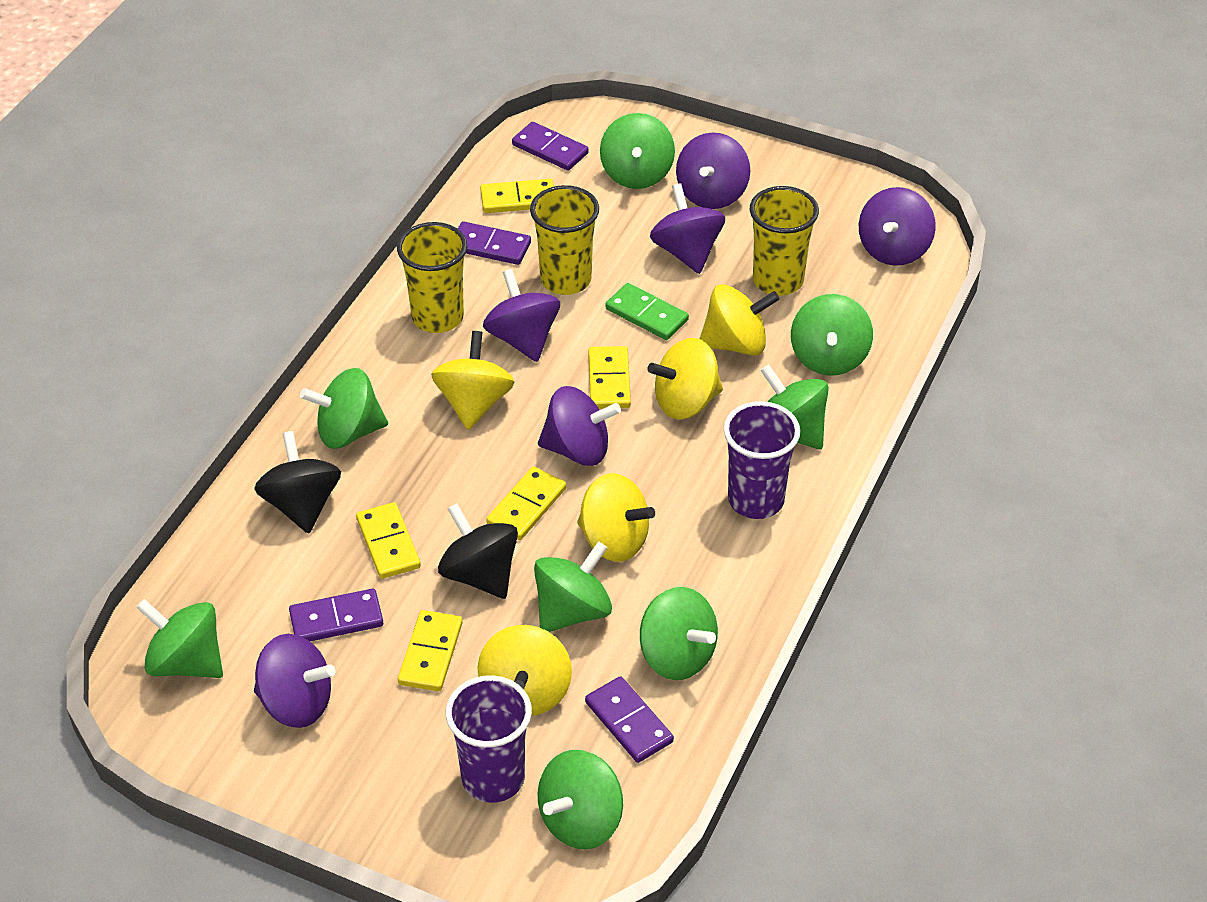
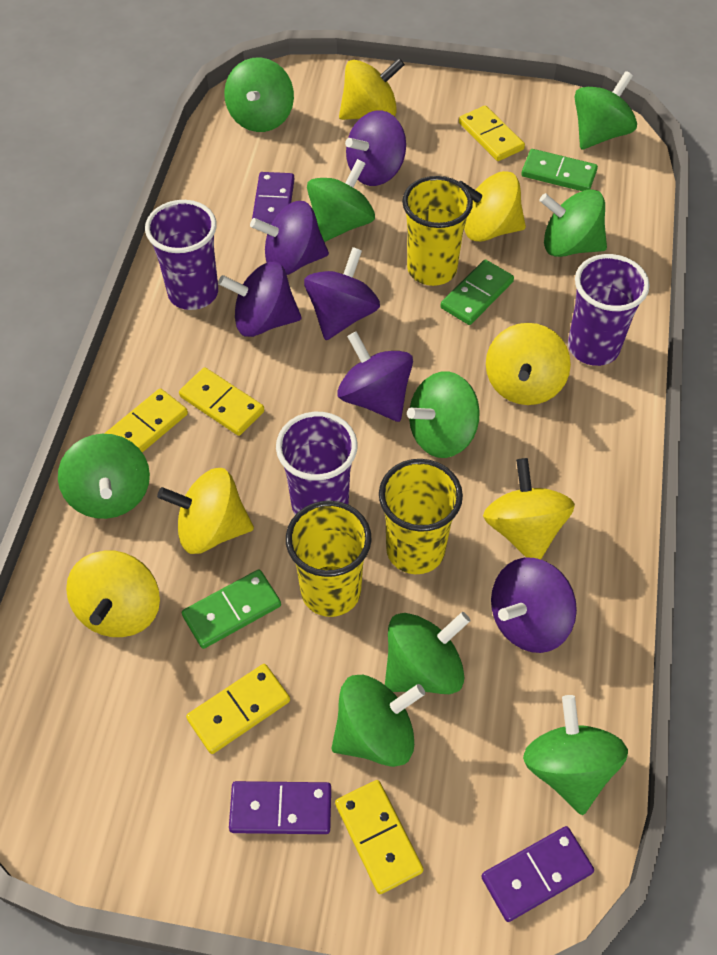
black spinning top: 2 -> 0
green domino: 1 -> 3
green spinning top: 8 -> 9
purple cup: 2 -> 3
purple domino: 4 -> 3
yellow spinning top: 5 -> 6

